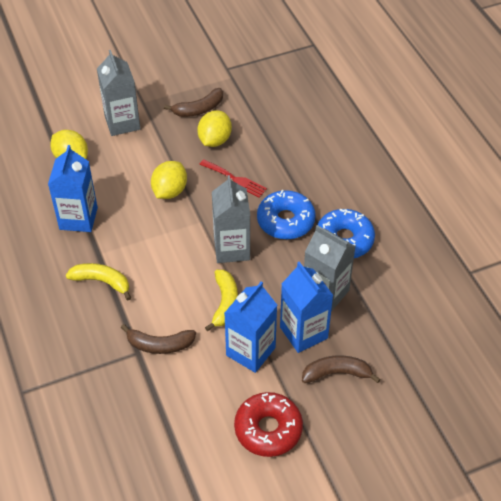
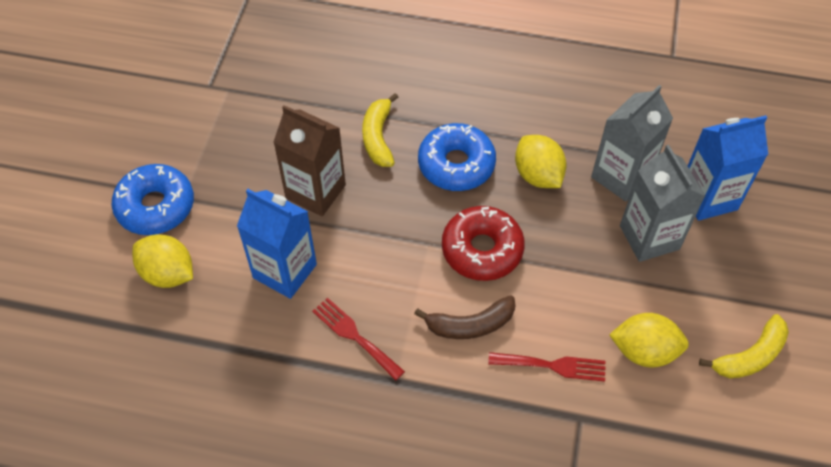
blue carton: 3 -> 2
brown banana: 3 -> 1
brown carton: 0 -> 1
grey carton: 3 -> 2
red fork: 1 -> 2

